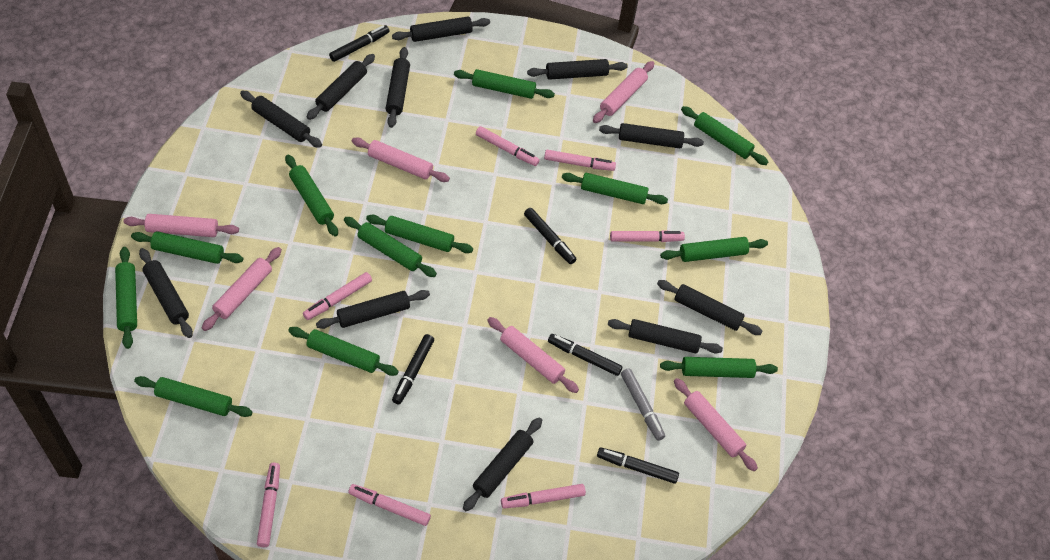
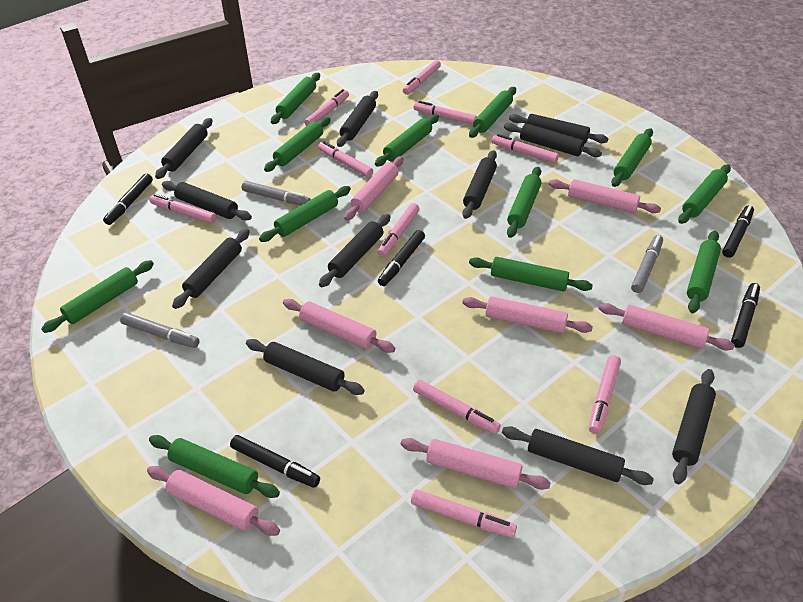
grey marker: 1 -> 3
pink marker: 7 -> 10
pink rolling pin: 6 -> 7

